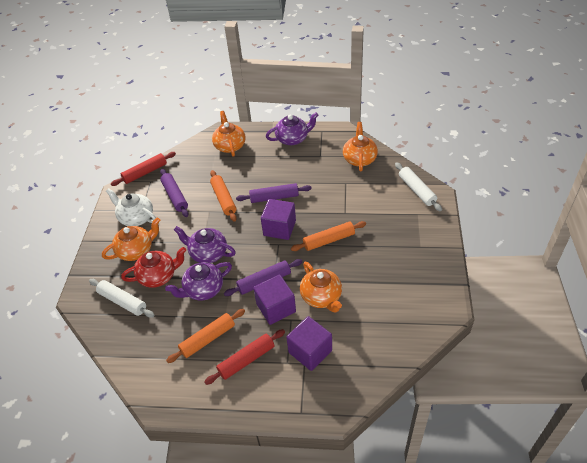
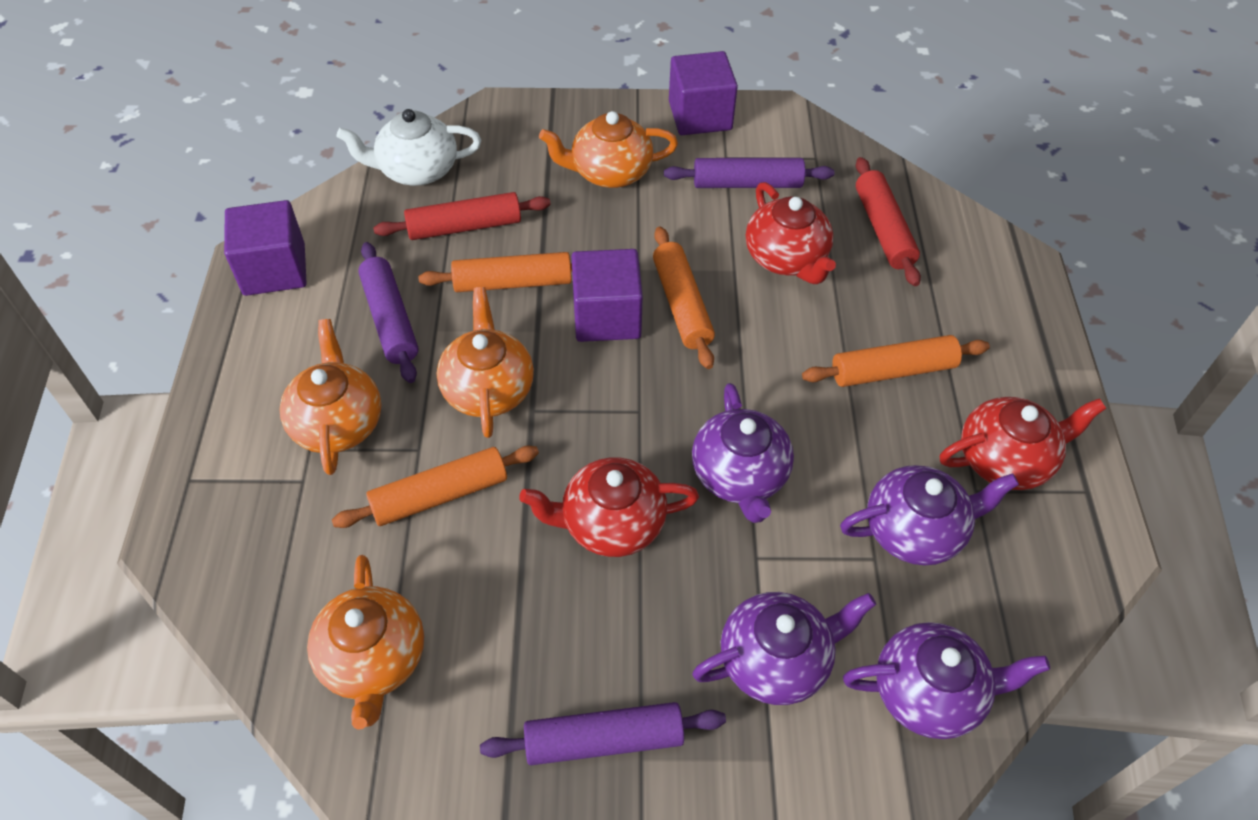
orange rolling pin: 3 -> 4
purple teapot: 3 -> 4
red teapot: 1 -> 3
white rolling pin: 2 -> 0

